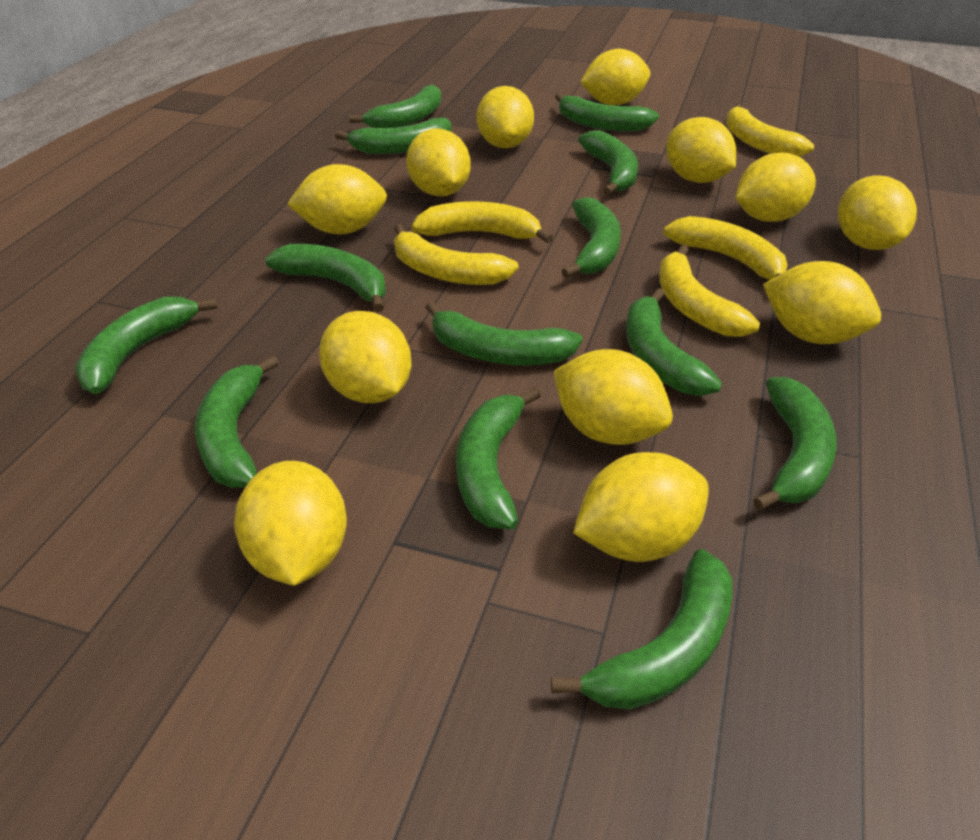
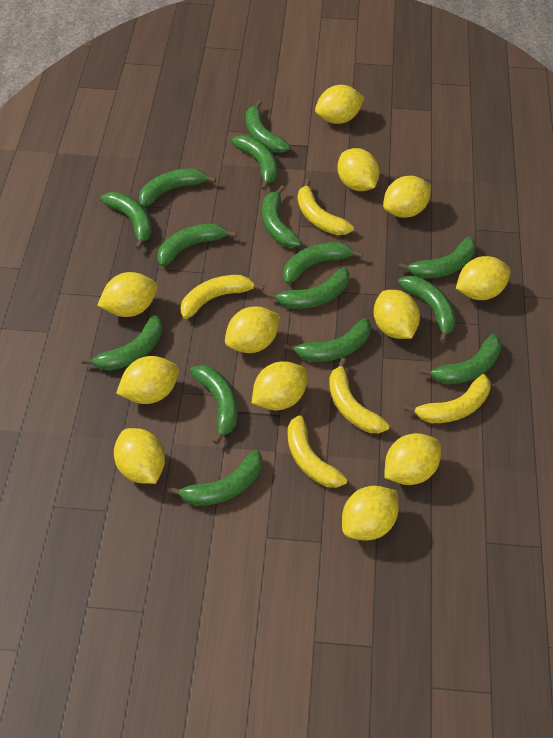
green banana: 13 -> 15

